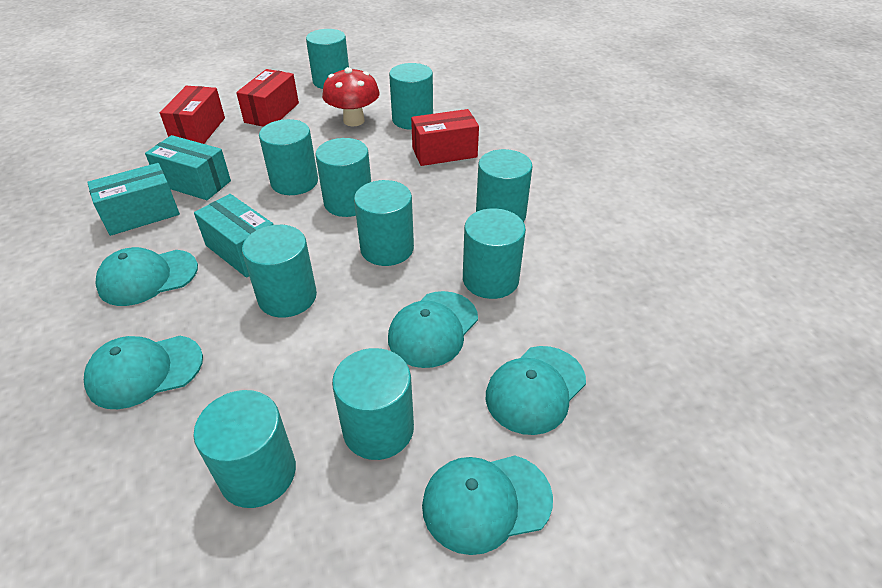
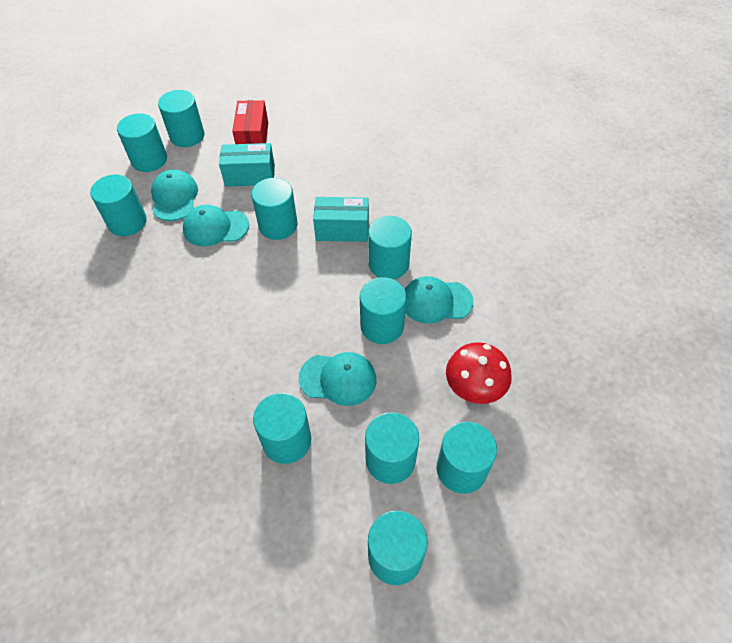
red box: 3 -> 1
turquoise box: 3 -> 2
turquoise cap: 5 -> 4

